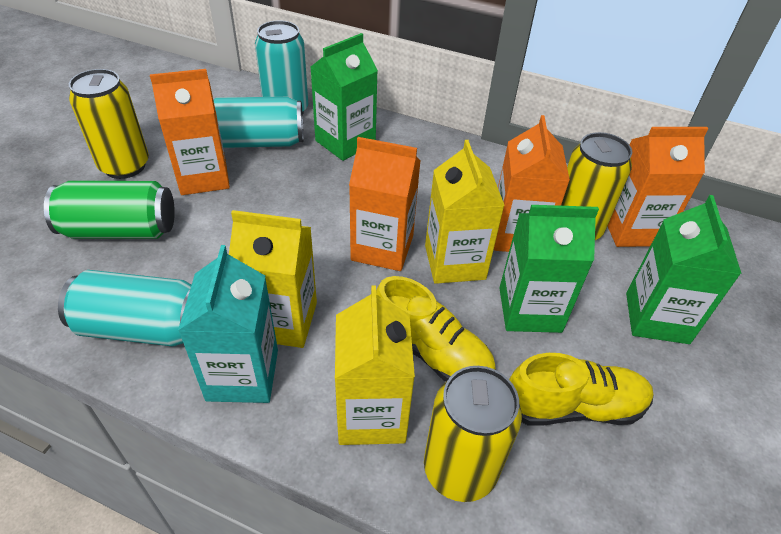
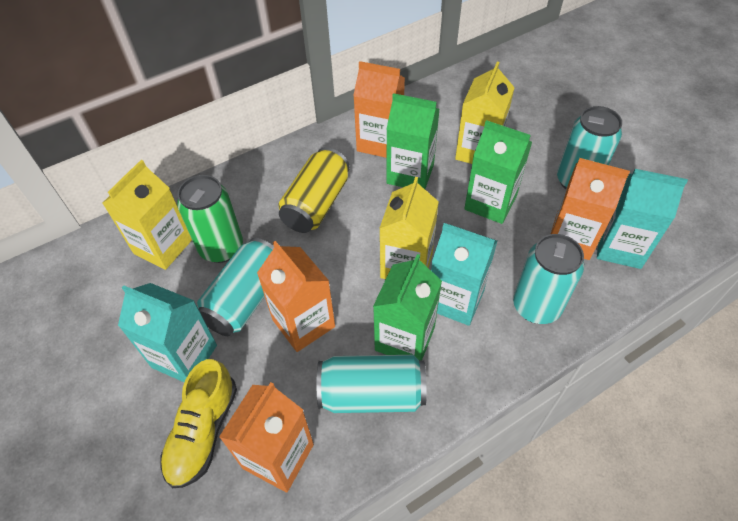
turquoise can: 3 -> 4
turquoise carton: 1 -> 3
yellow can: 3 -> 1
yellow shoe: 2 -> 1

